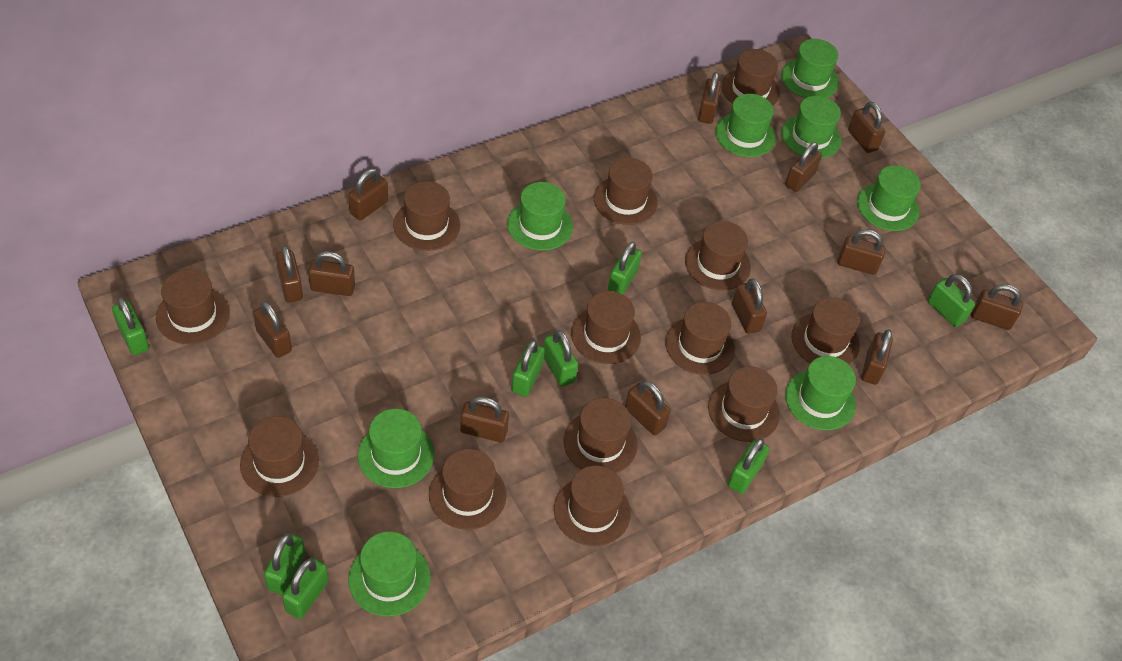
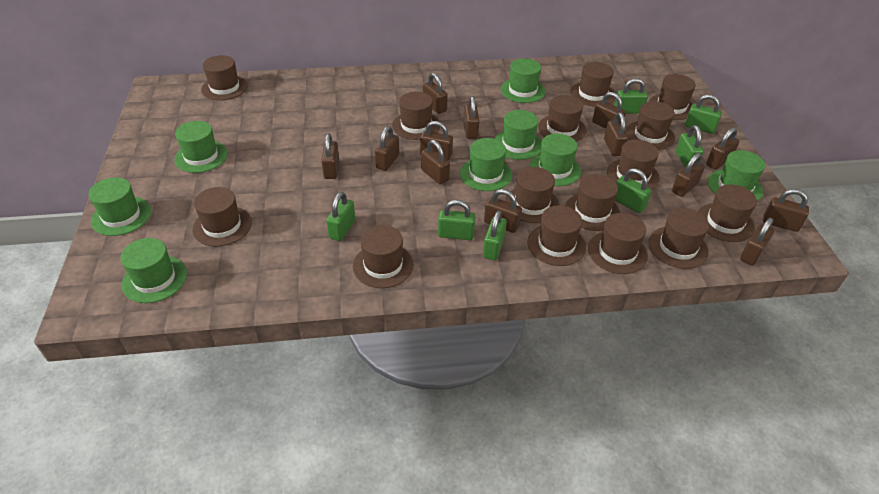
brown hat: 13 -> 15
green padlock: 8 -> 7

